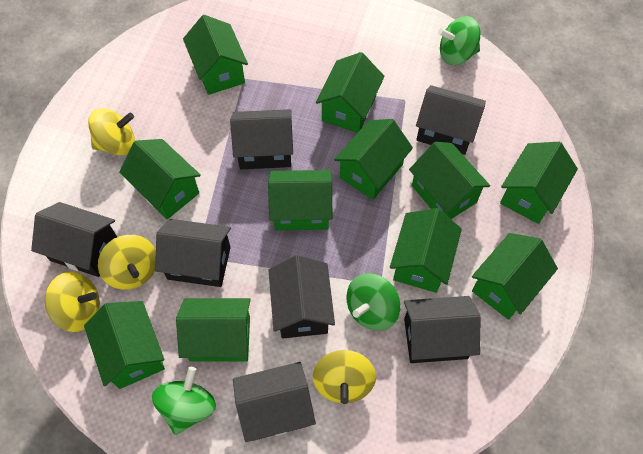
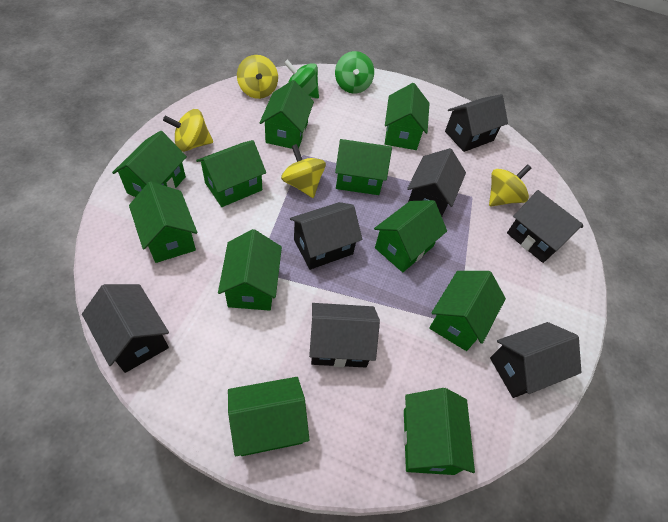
green spinning top: 3 -> 2

